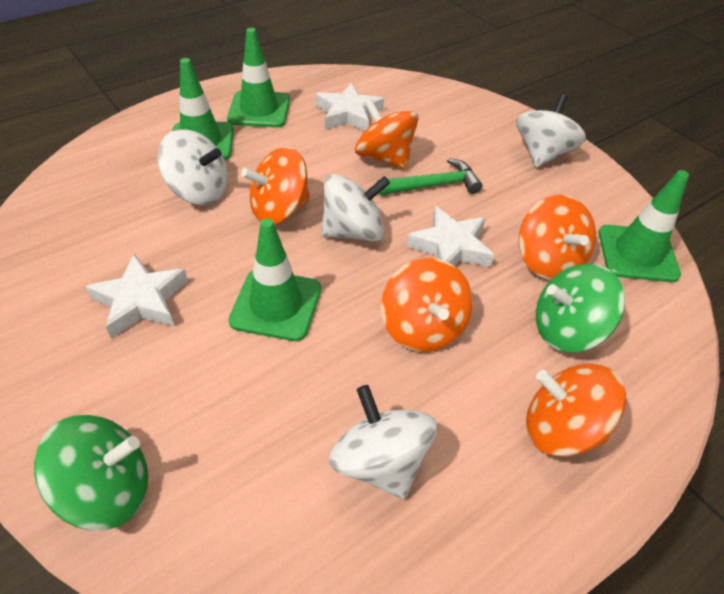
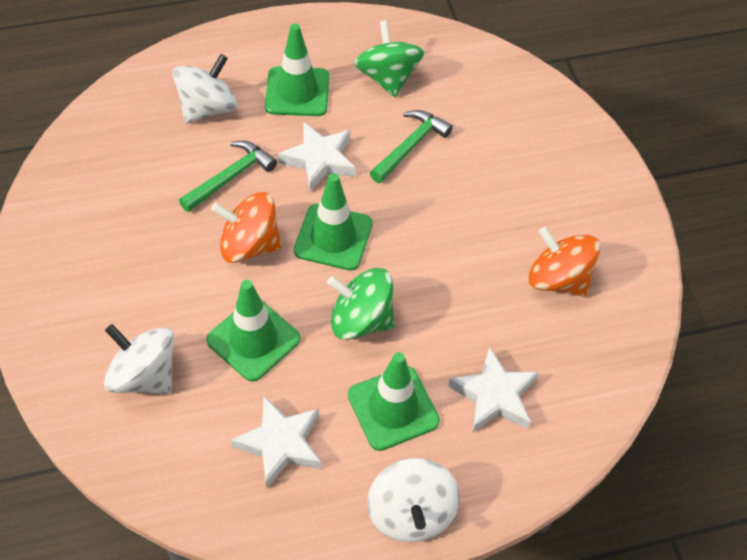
green hammer: 1 -> 2
orange spinning top: 5 -> 2
white spinning top: 4 -> 3

